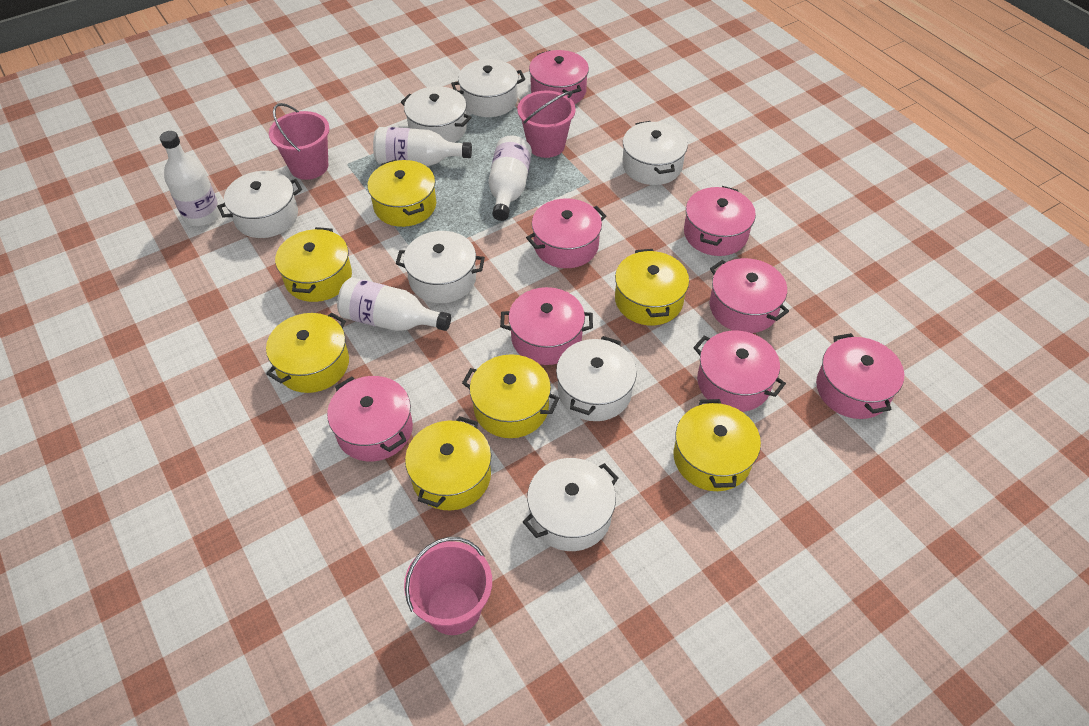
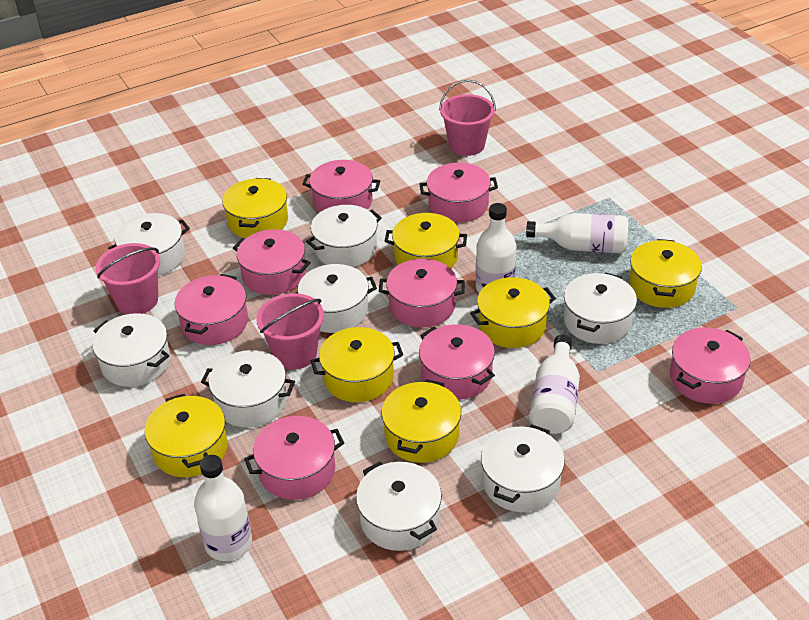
white pot: 7 -> 8

